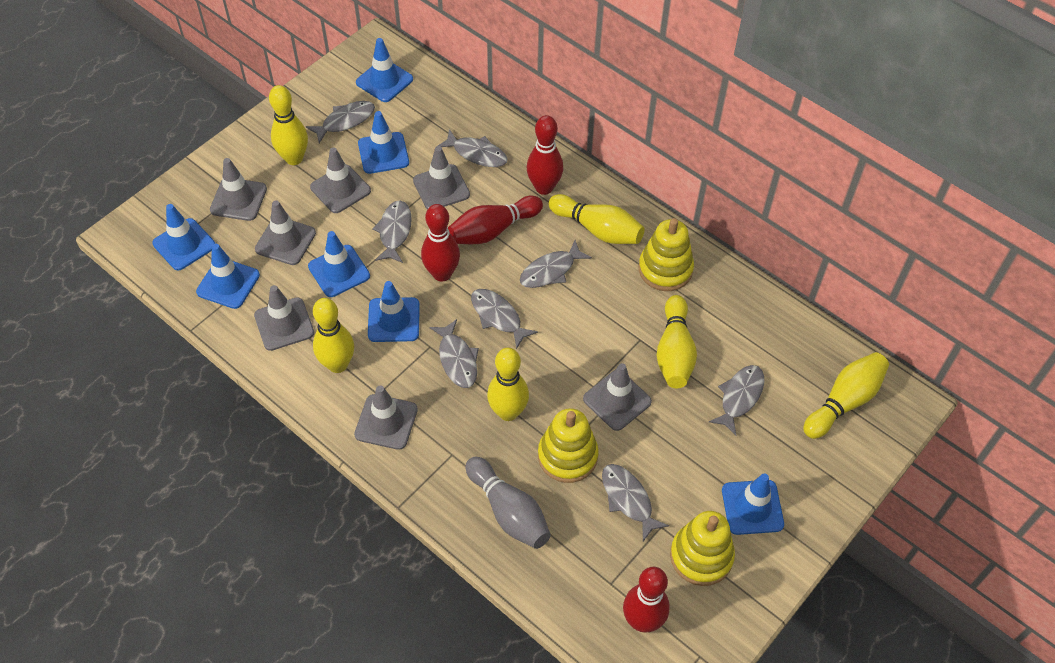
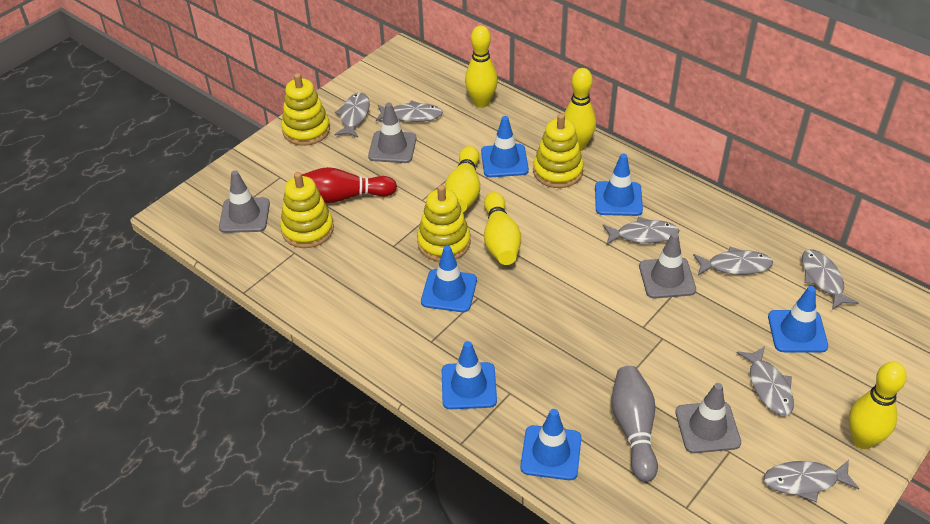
blue traffic cone: 7 -> 6
grey fish: 8 -> 7
grey traffic cone: 7 -> 4
red bowling pin: 4 -> 1
yellow bowling pin: 6 -> 5
yellow stacking toy: 3 -> 4

